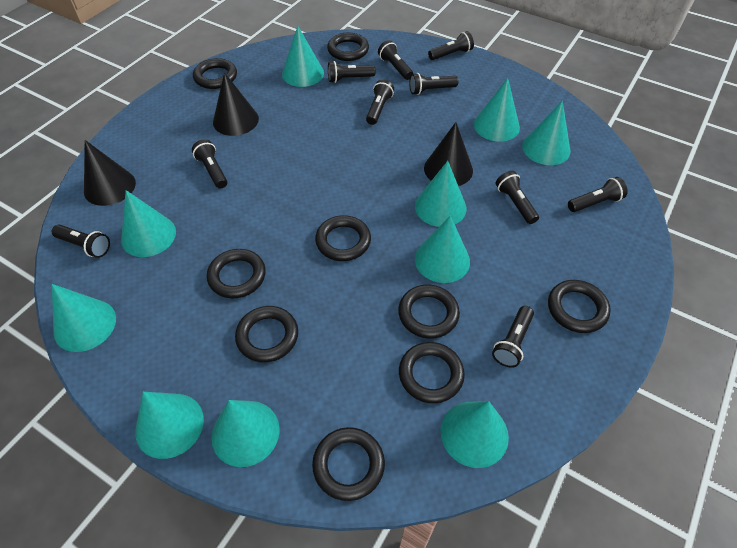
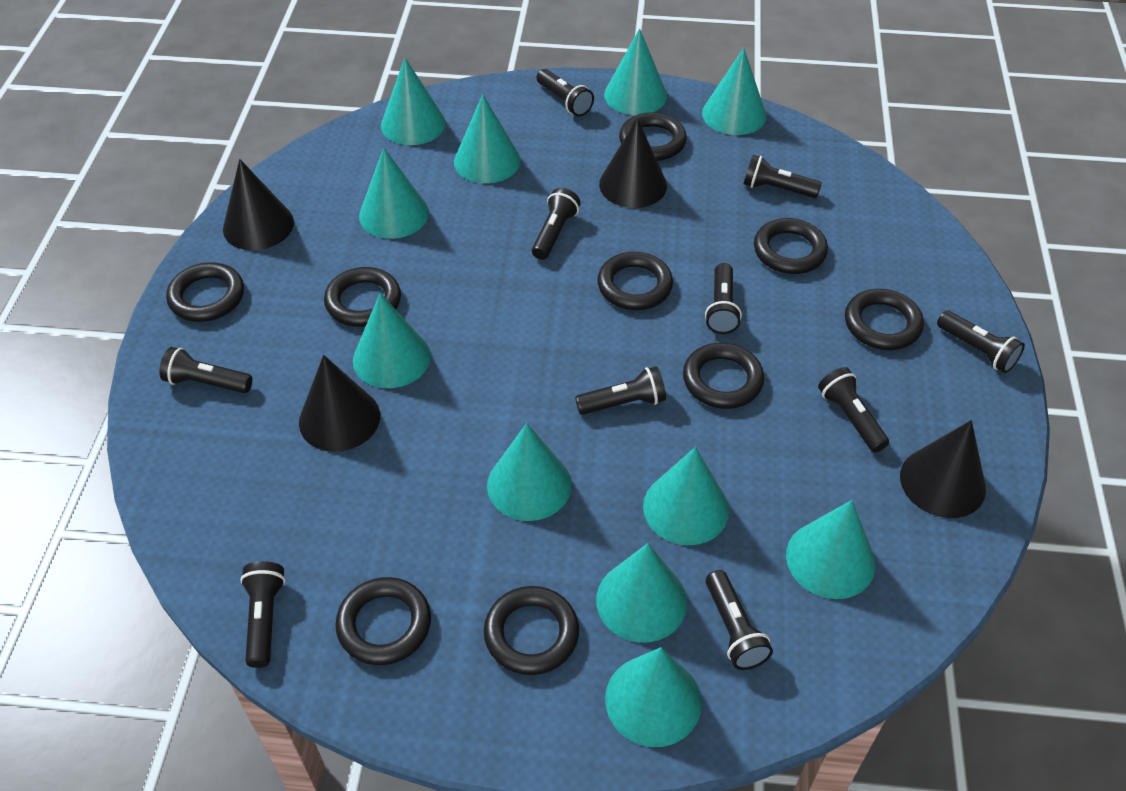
black cone: 3 -> 4
turquoise cone: 10 -> 11

